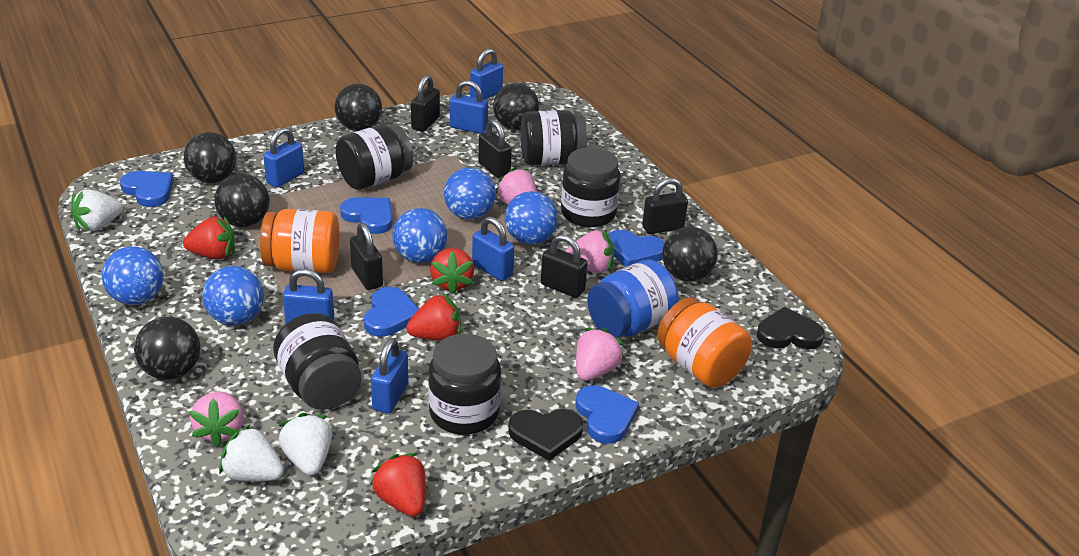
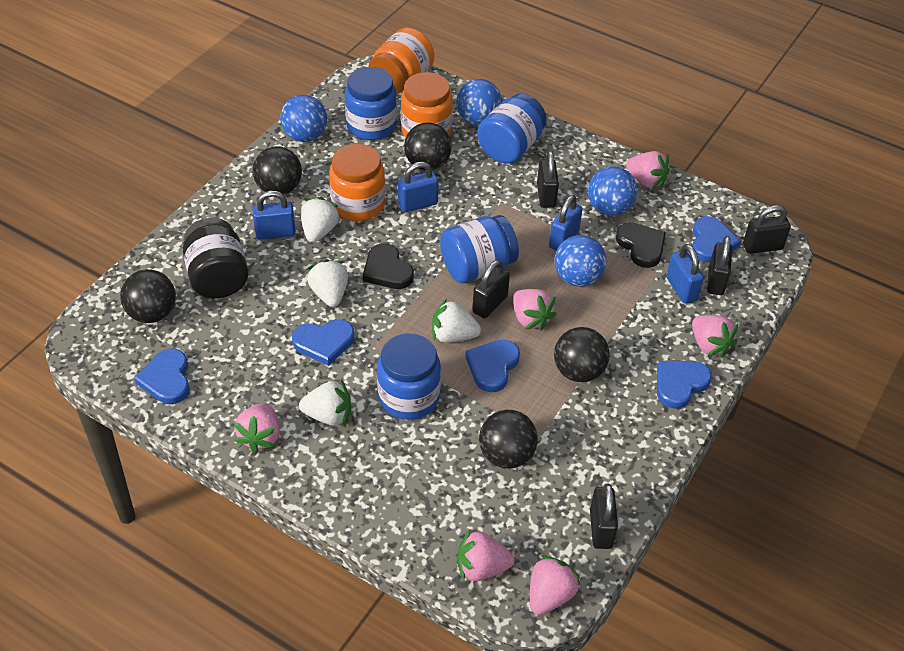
black ball: 6 -> 5
black jar: 5 -> 1
blue ball: 5 -> 4
blue jar: 1 -> 4
blue padlock: 6 -> 4
orange jar: 2 -> 3
pink strawberry: 4 -> 6
red strawberry: 4 -> 0
white strawberry: 3 -> 4

